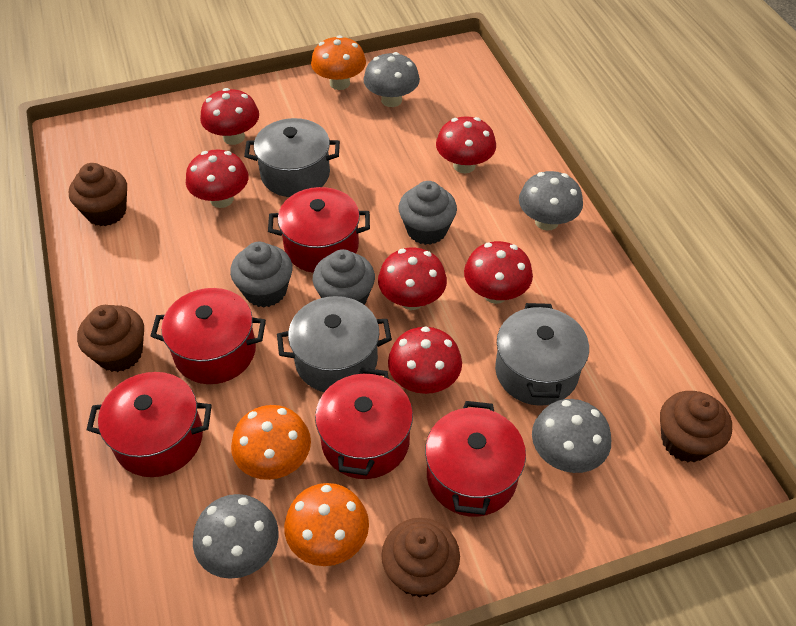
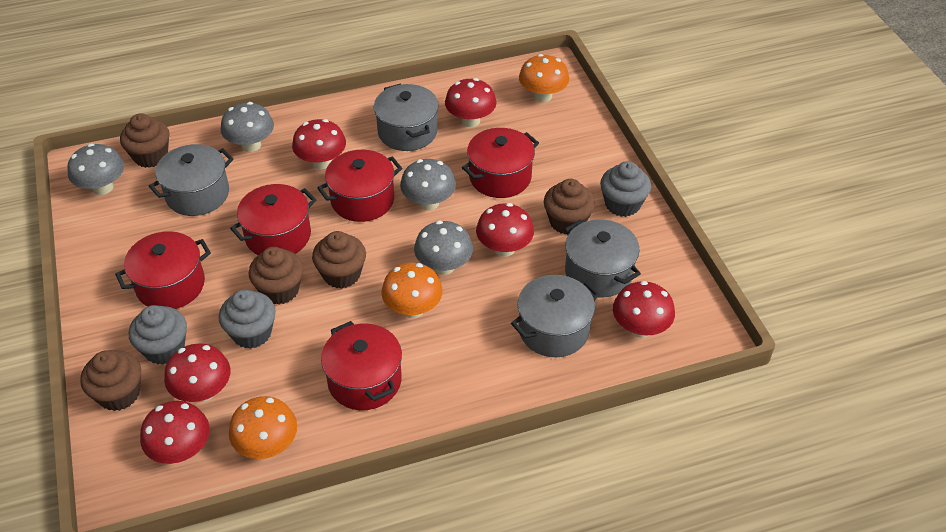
brown cupcake: 4 -> 5
grey pot: 3 -> 4

